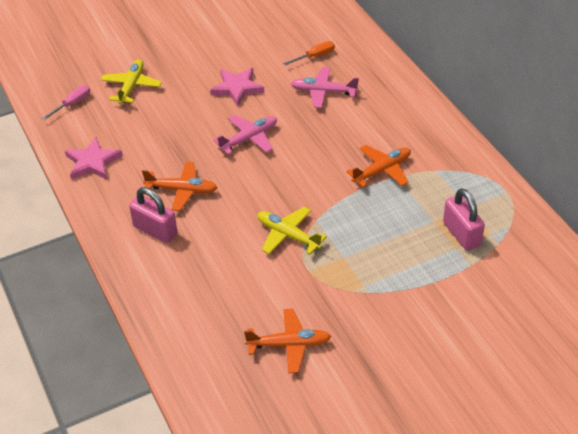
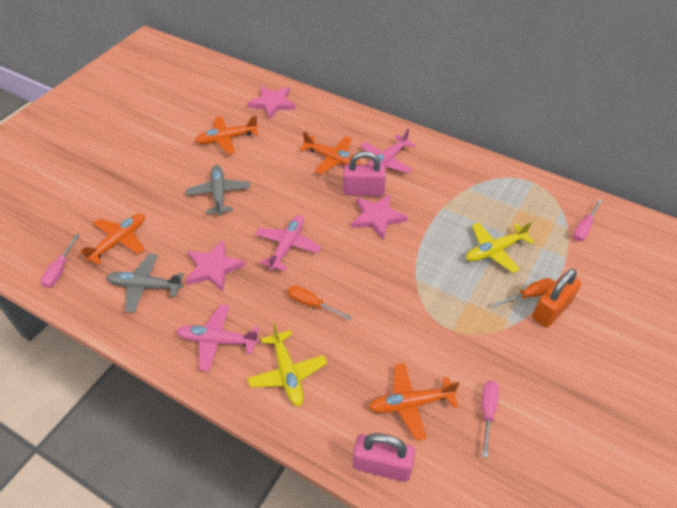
grey plane: 0 -> 2
orange padlock: 0 -> 1
orange plane: 3 -> 4
orange screwdriver: 1 -> 2
pink plane: 2 -> 3
pink screwdriver: 1 -> 3
pink star: 2 -> 3

